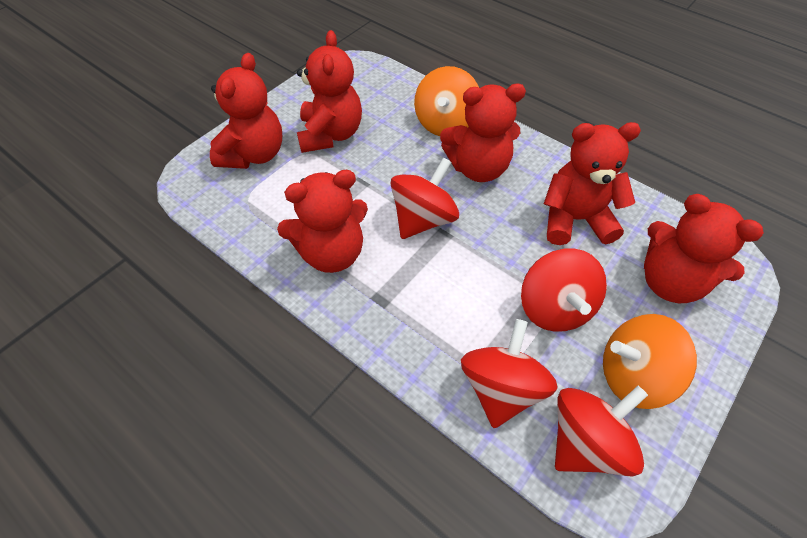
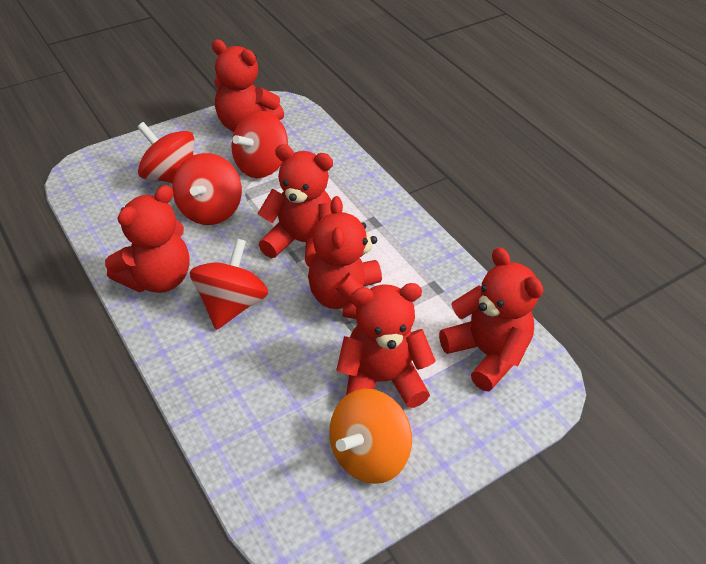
orange spinning top: 2 -> 1

